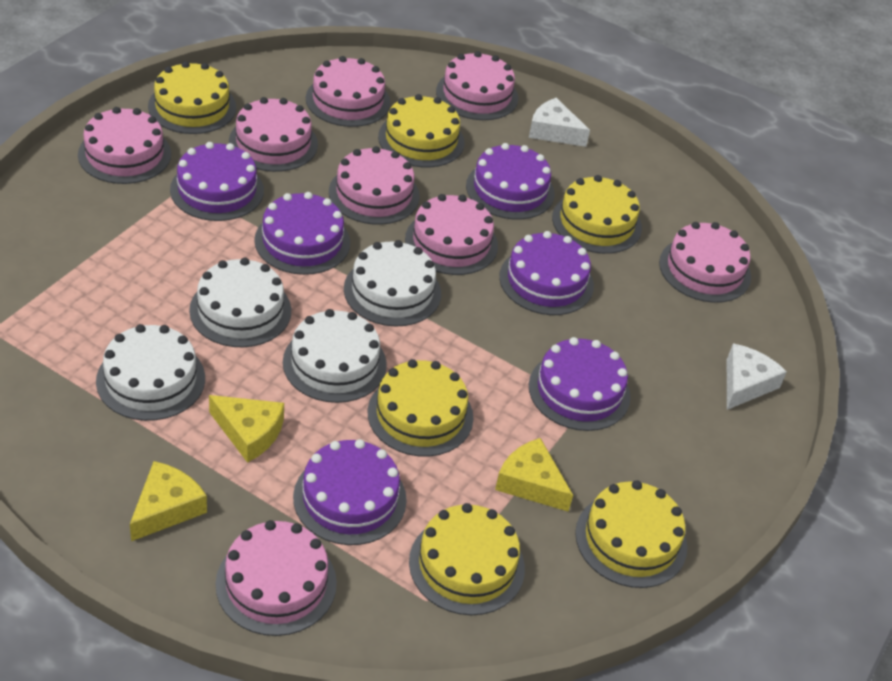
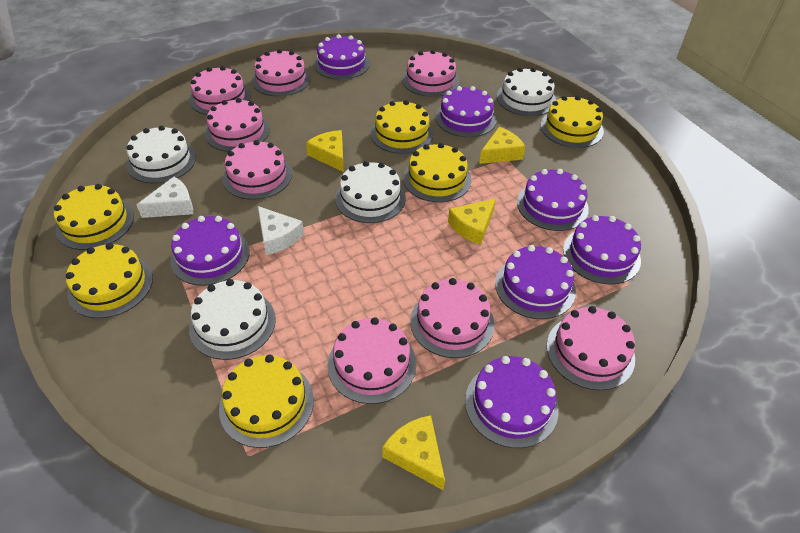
purple cake: 6 -> 7
yellow cheese: 3 -> 4

